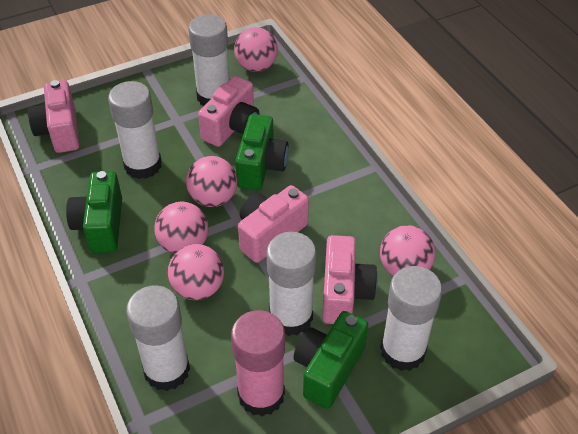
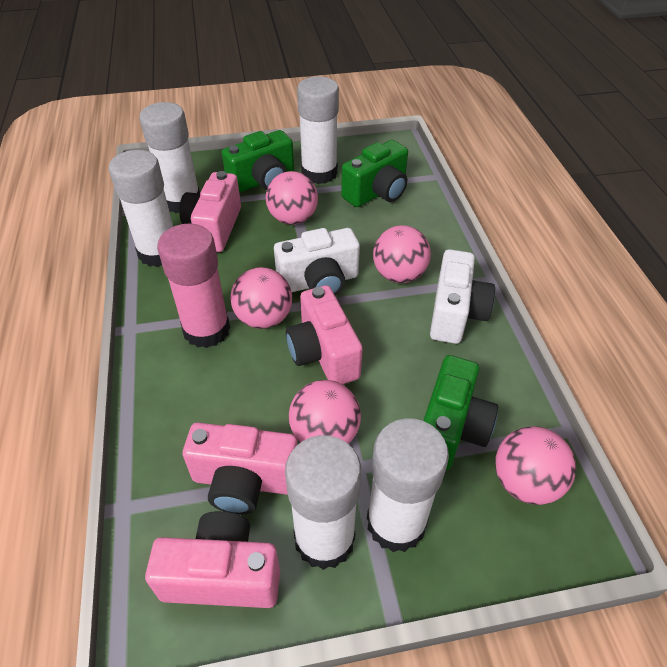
white camera: 0 -> 2

